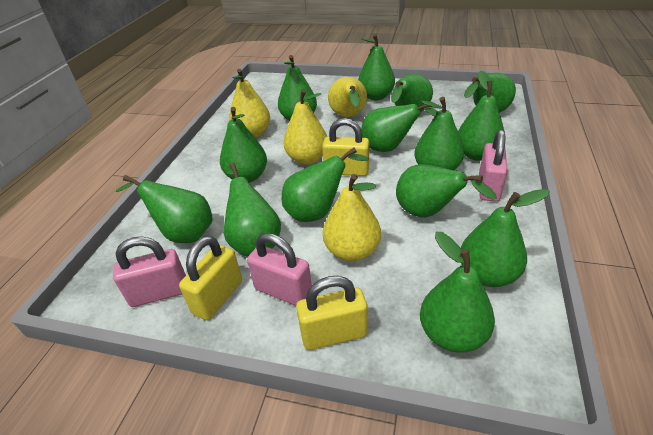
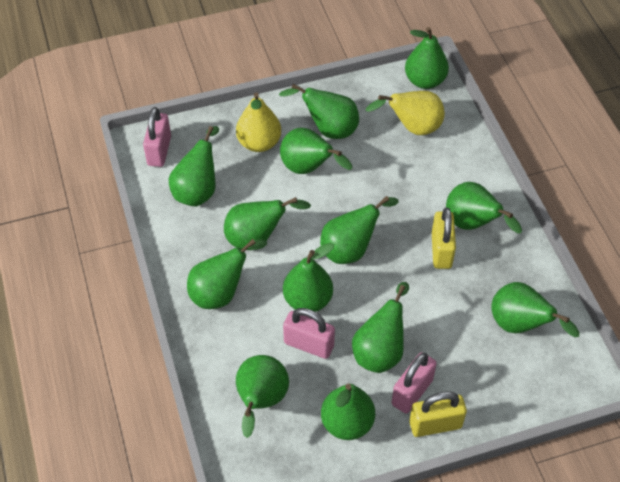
green pear: 14 -> 13
yellow padlock: 3 -> 2
yellow pear: 4 -> 2

